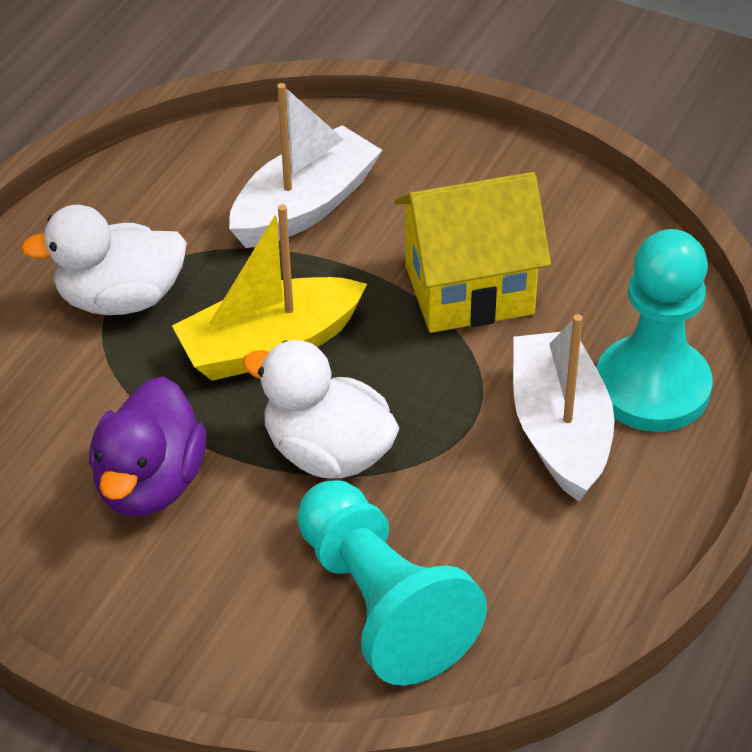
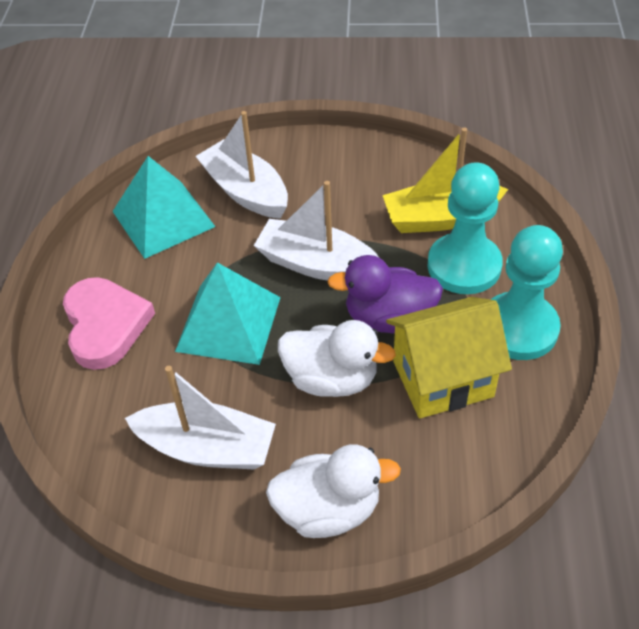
pink heart: 0 -> 1
turquoise pyramid: 0 -> 2
white boat: 2 -> 3

